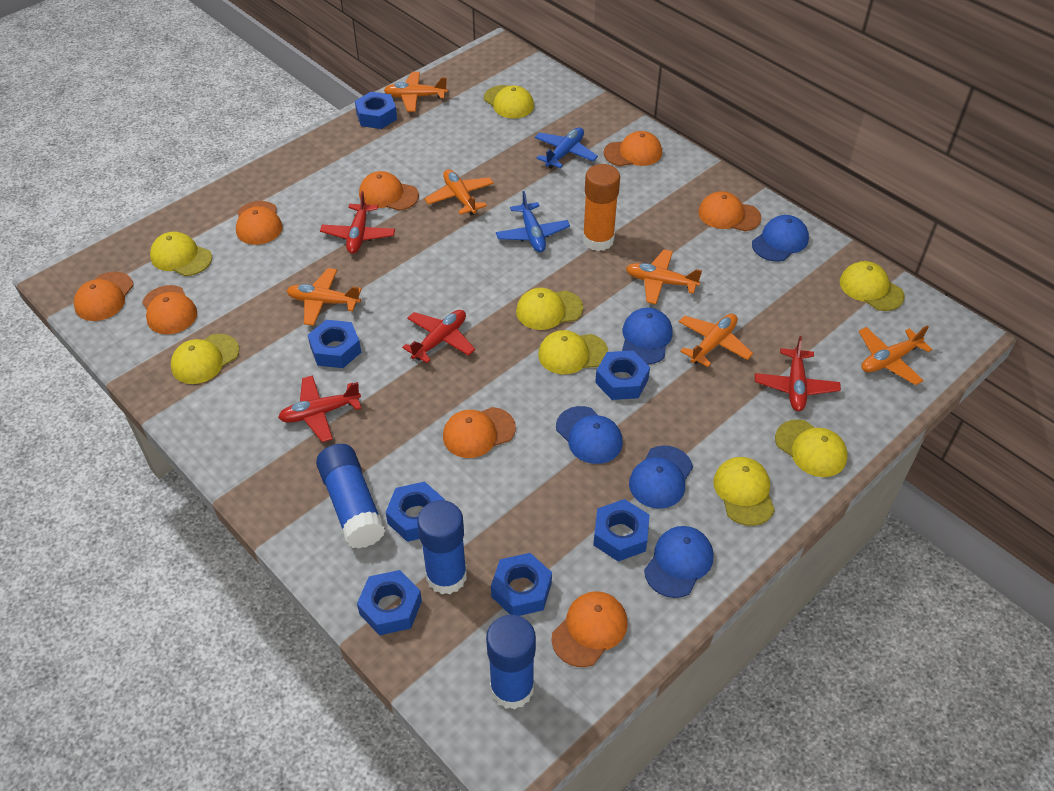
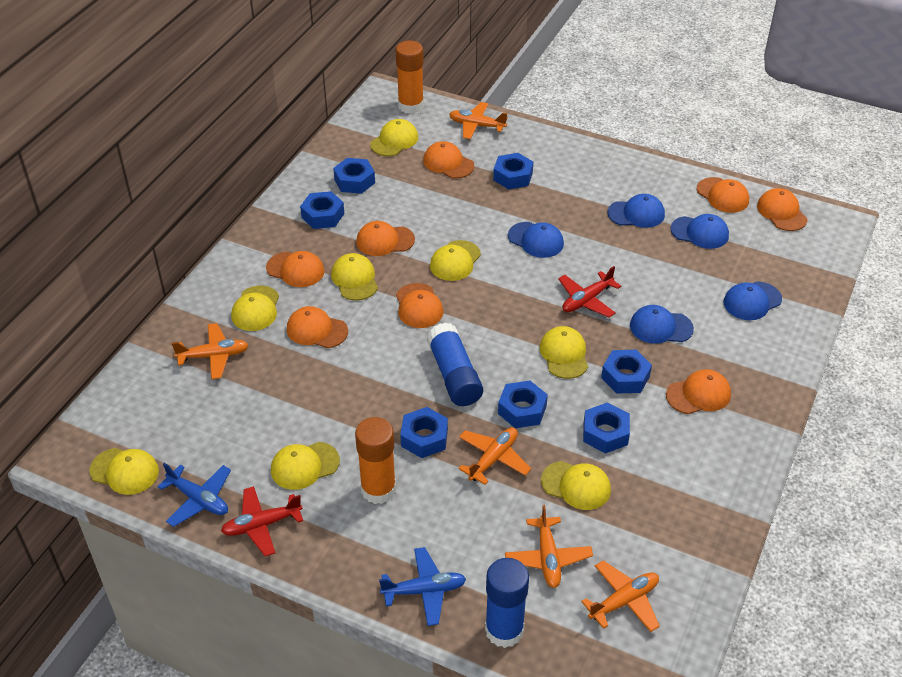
blue glue stick: 3 -> 2
orange glue stick: 1 -> 2
orange plane: 6 -> 5
red plane: 4 -> 2

